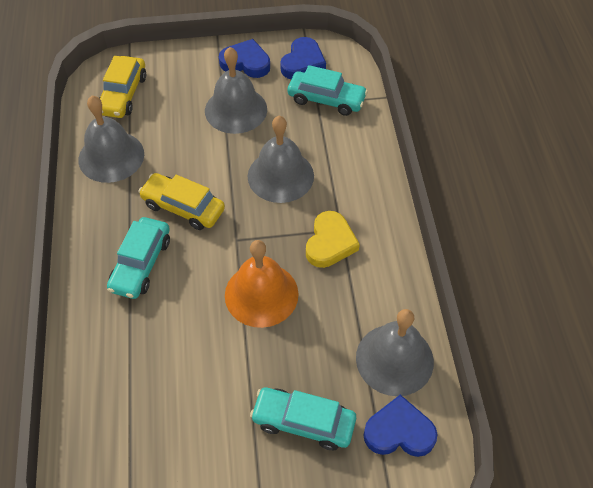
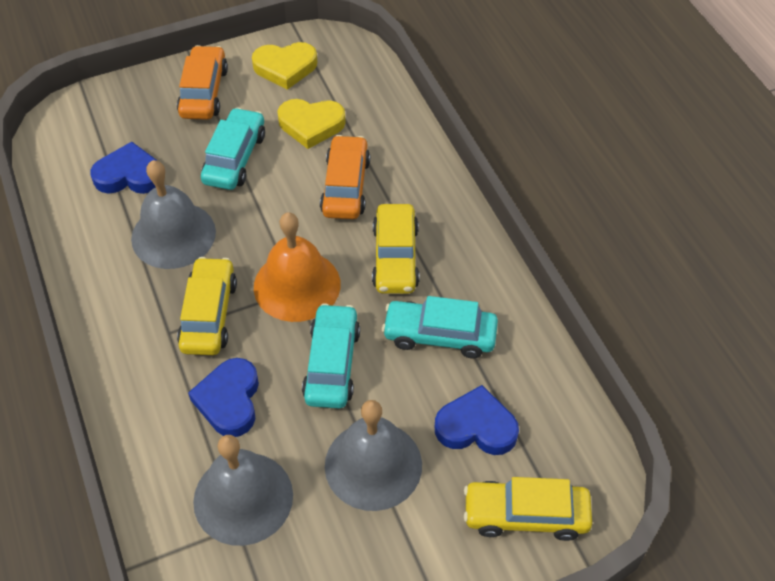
grey bell: 4 -> 3
orange car: 0 -> 2
yellow car: 2 -> 3
yellow heart: 1 -> 2

